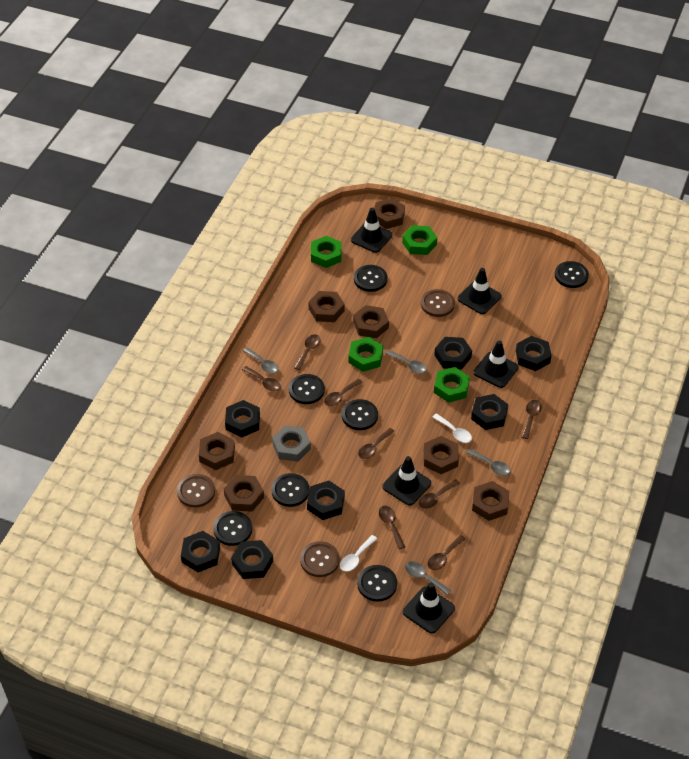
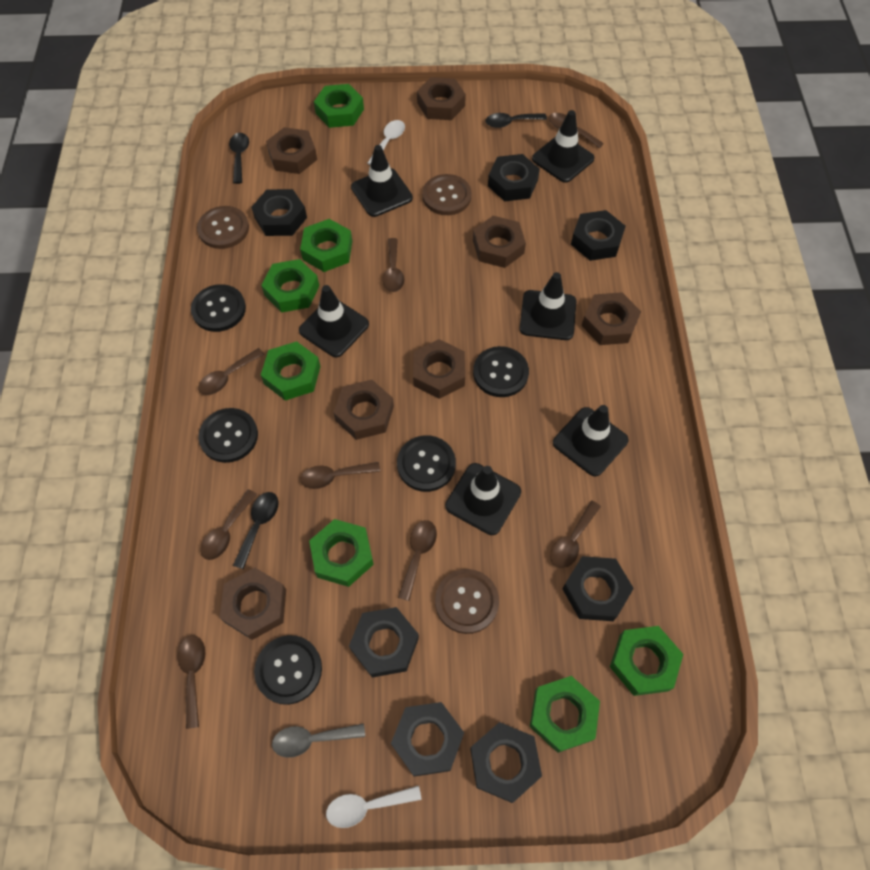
black button: 7 -> 5
black spoon: 0 -> 3
black traffic cone: 5 -> 6
green nut: 4 -> 7
grey nut: 1 -> 0
grey spoon: 4 -> 1

